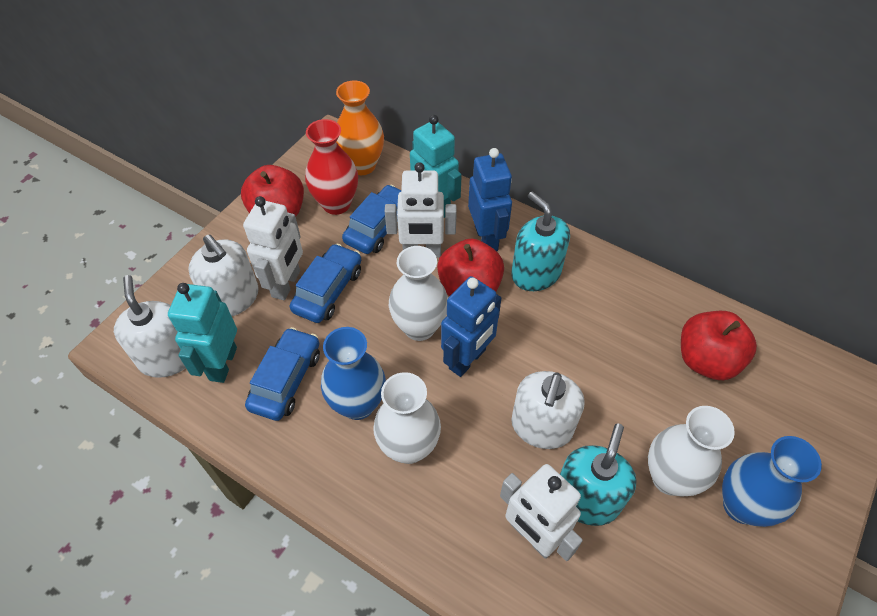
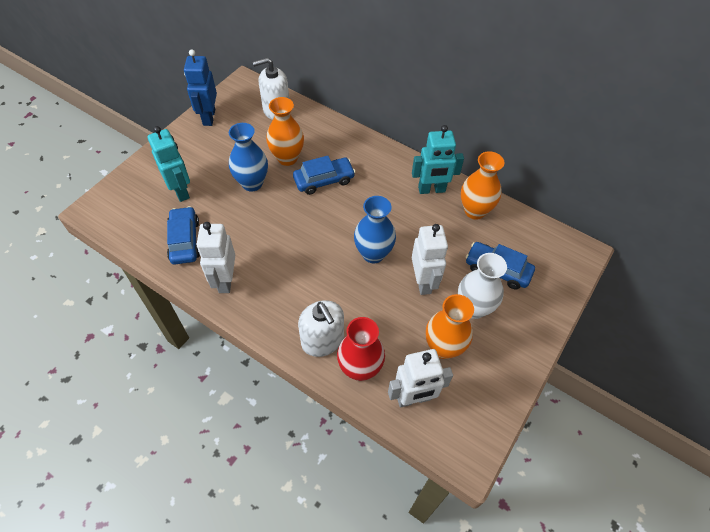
blue robot: 2 -> 1
orange vase: 1 -> 3
red apple: 3 -> 0
turquoise soap dispenser: 2 -> 0
white soap dispenser: 3 -> 2
white vase: 3 -> 1

